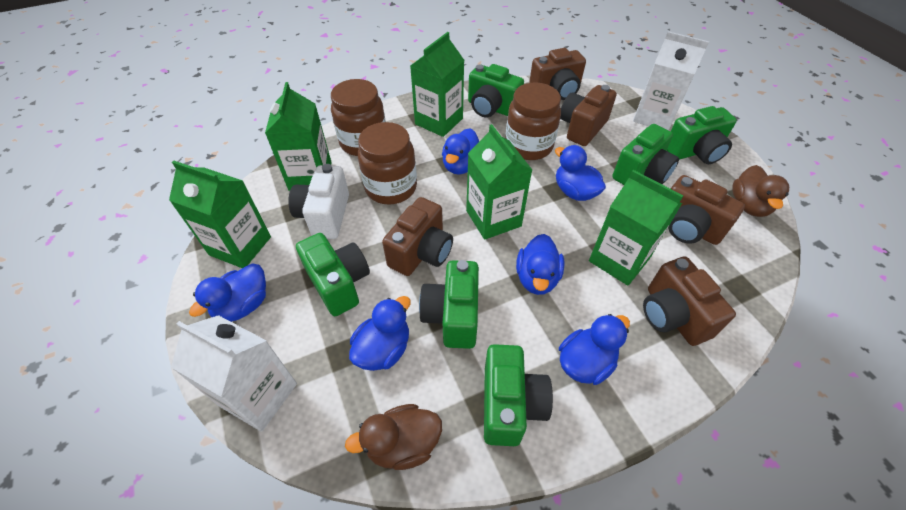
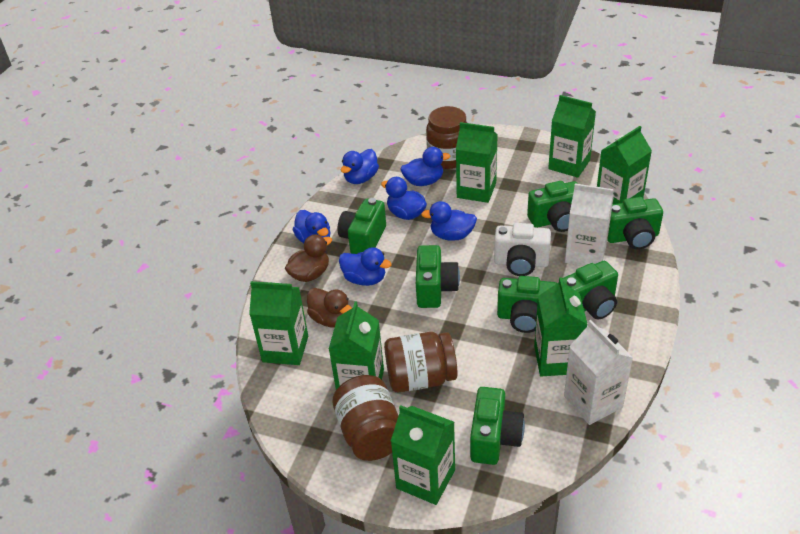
brown camera: 5 -> 0
green camera: 6 -> 7
green carton: 5 -> 7

